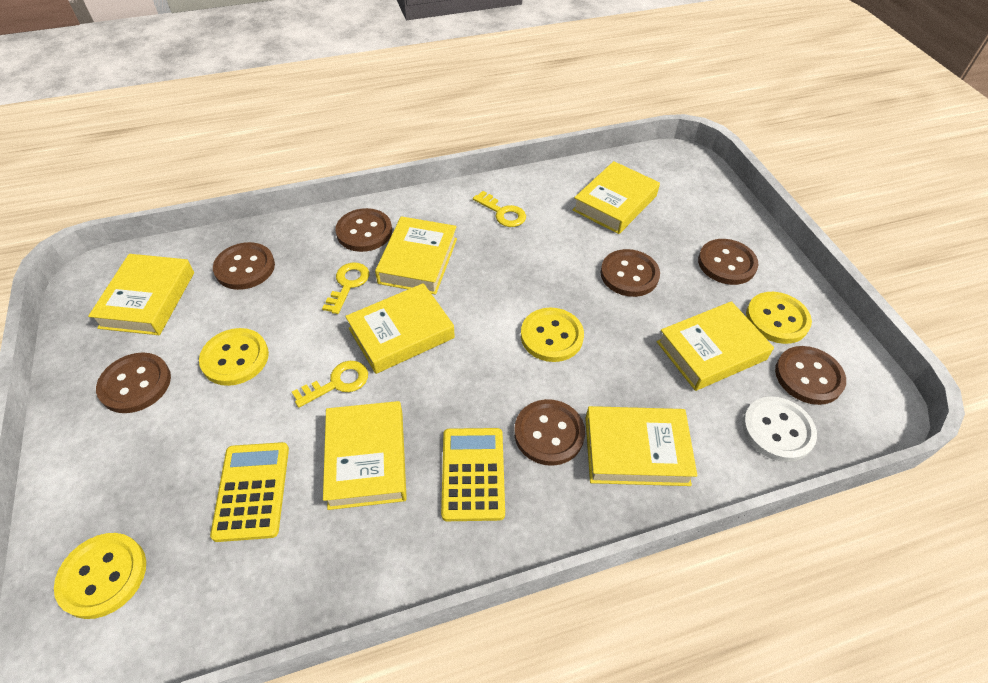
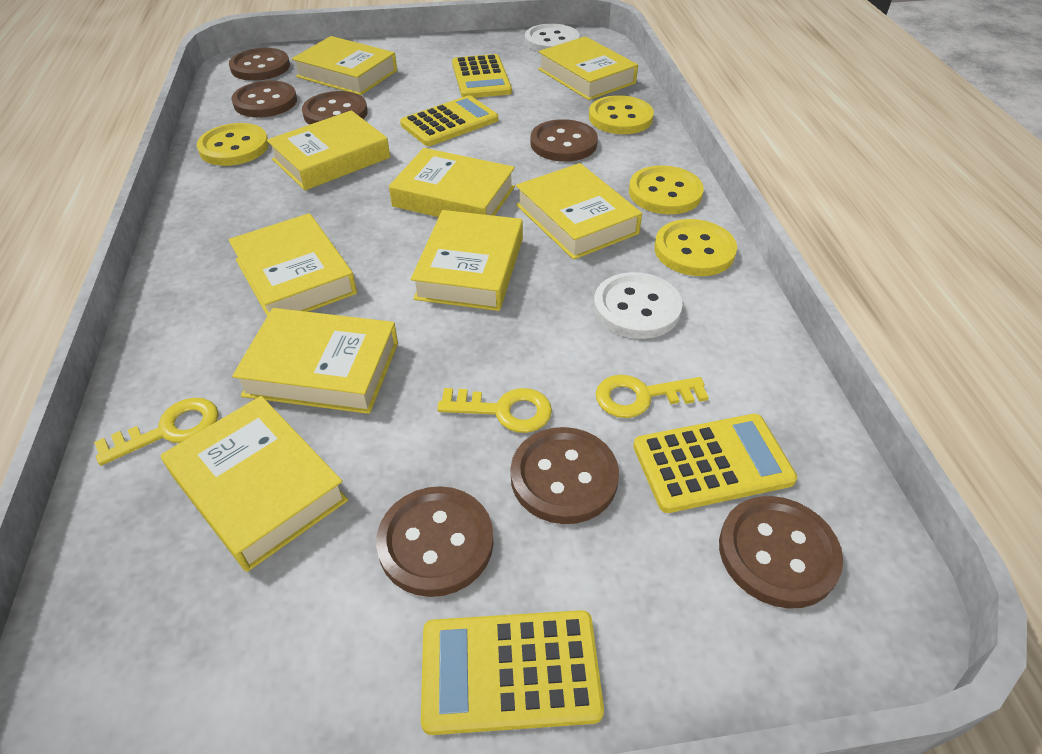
white button: 1 -> 2
yellow book: 7 -> 9
yellow calculator: 2 -> 4

